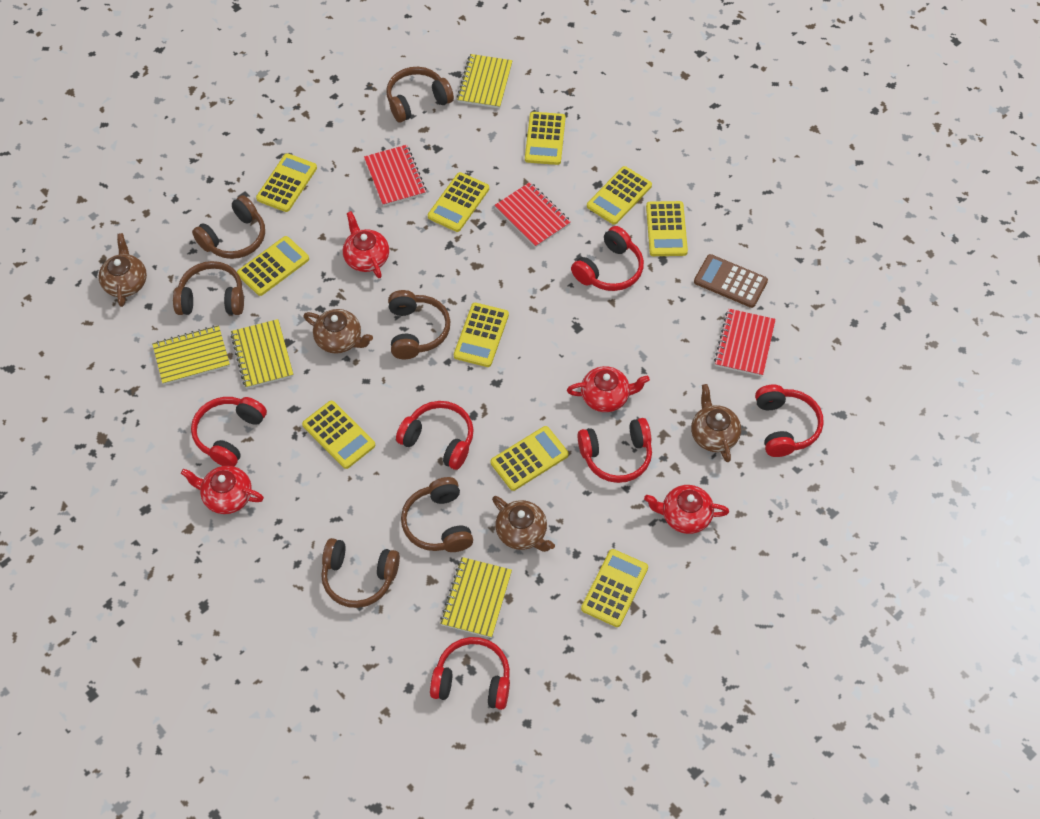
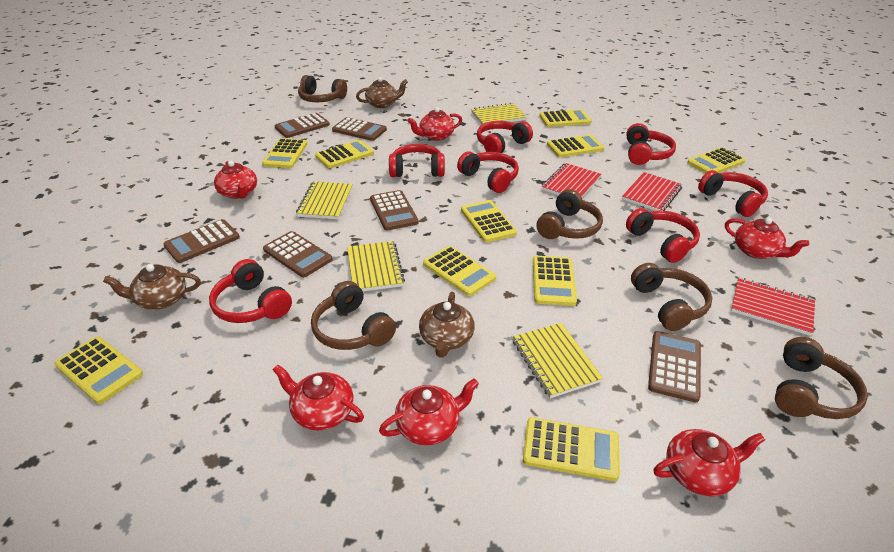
brown calculator: 1 -> 6
brown headphones: 6 -> 5
brown teapot: 4 -> 3
red headphones: 6 -> 7
red teapot: 4 -> 6

